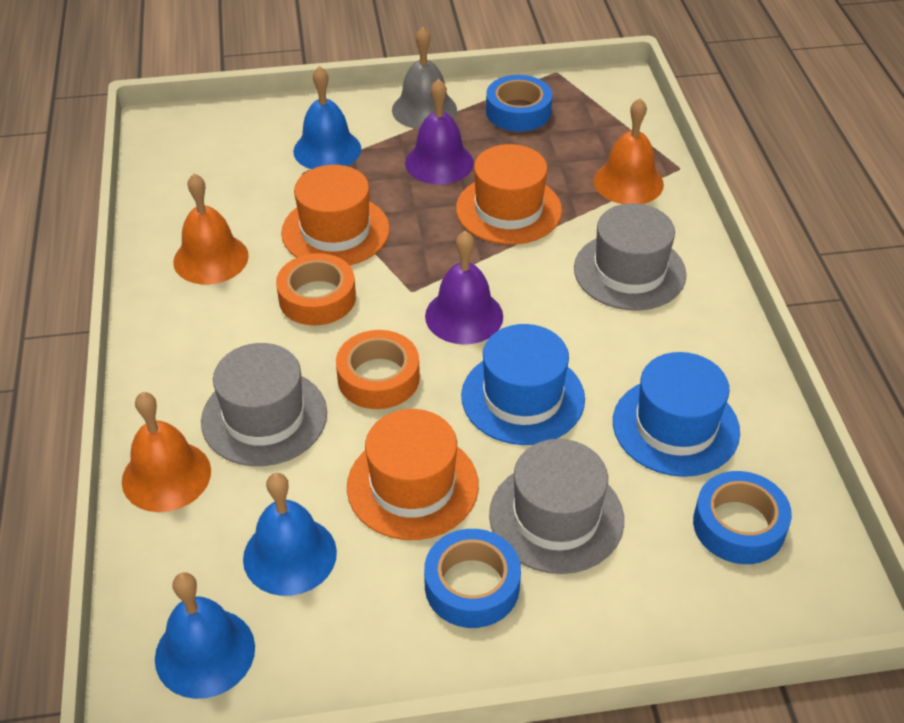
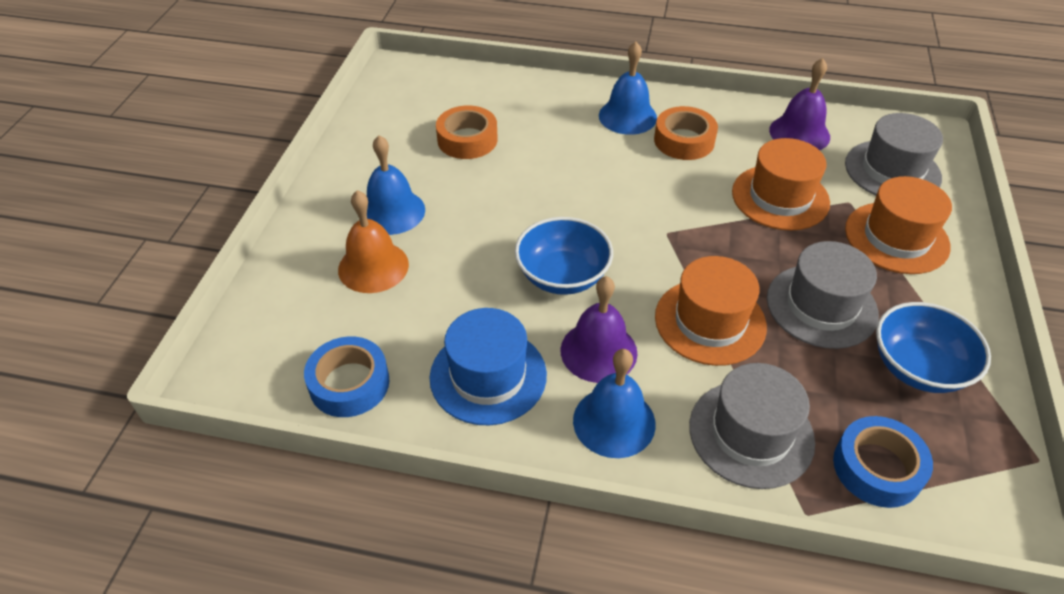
blue bowl: 0 -> 2
blue hat: 2 -> 1
blue tape: 3 -> 2
grey bell: 1 -> 0
orange bell: 3 -> 1

